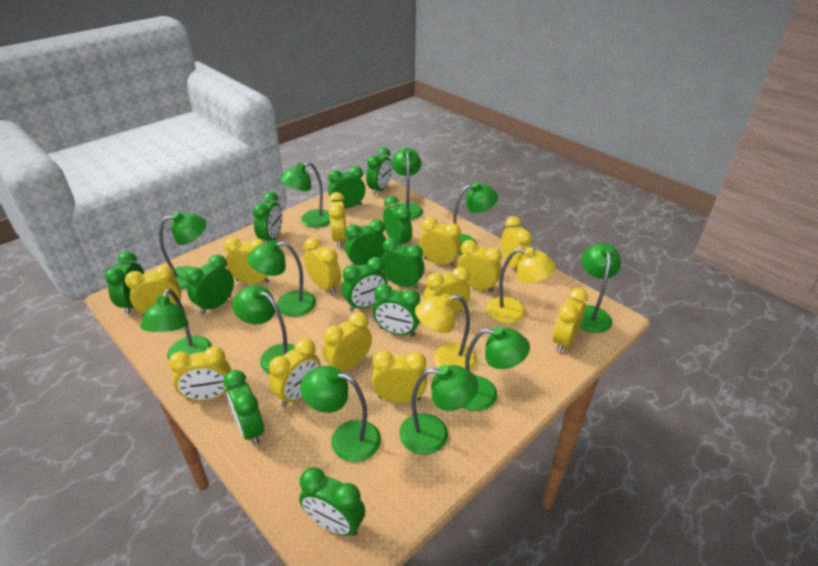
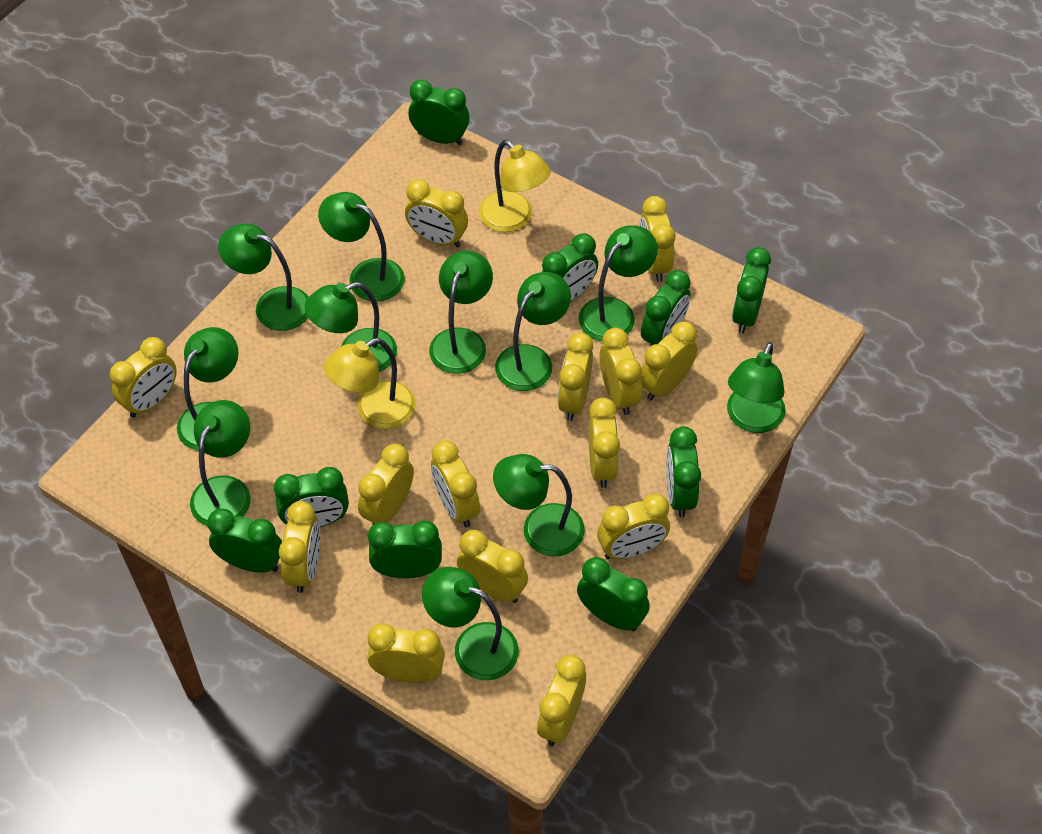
green clock: 12 -> 9
yellow clock: 13 -> 14

